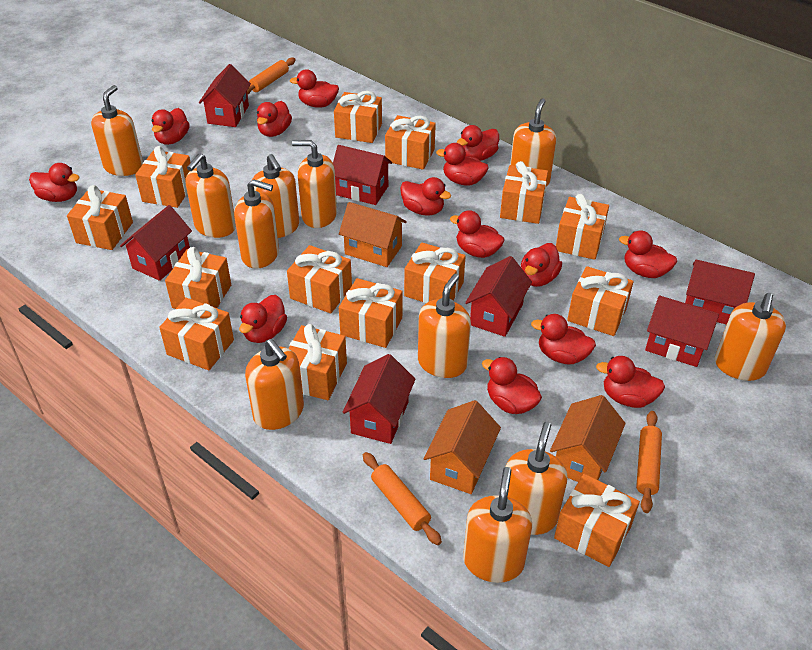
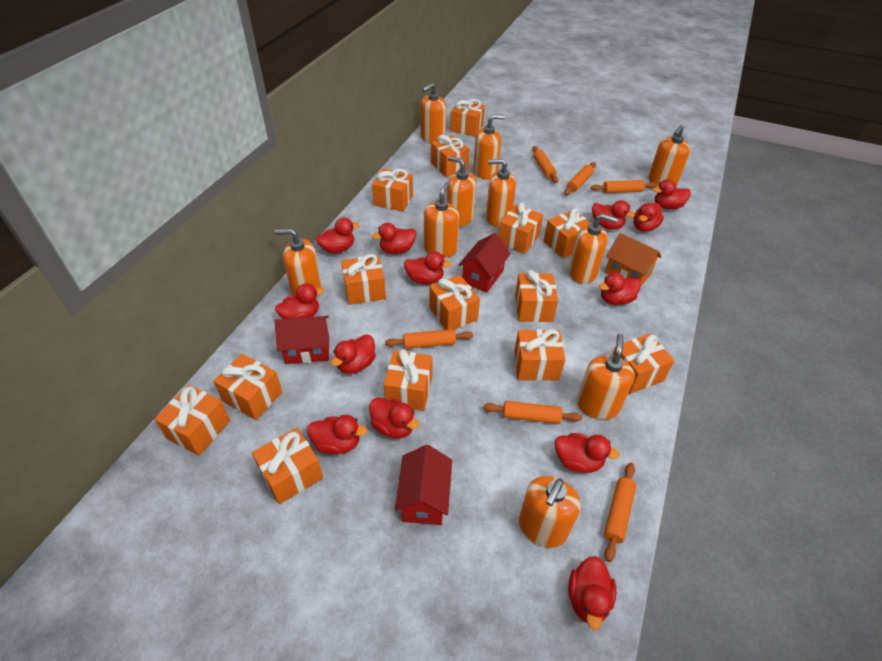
orange house: 3 -> 1
orange rolling pin: 3 -> 6
orange soap dispenser: 11 -> 10
red duck: 14 -> 13
red house: 7 -> 3

